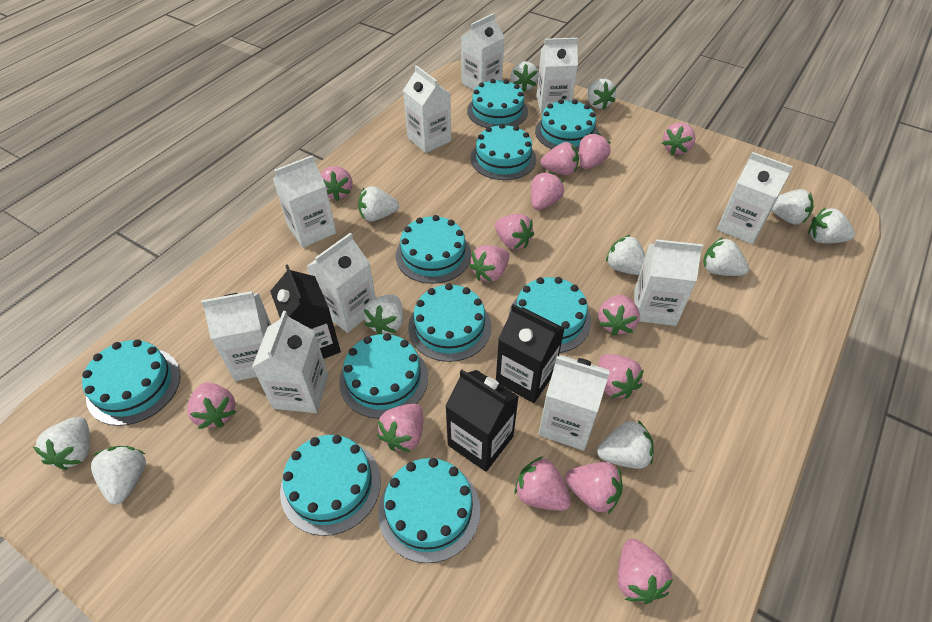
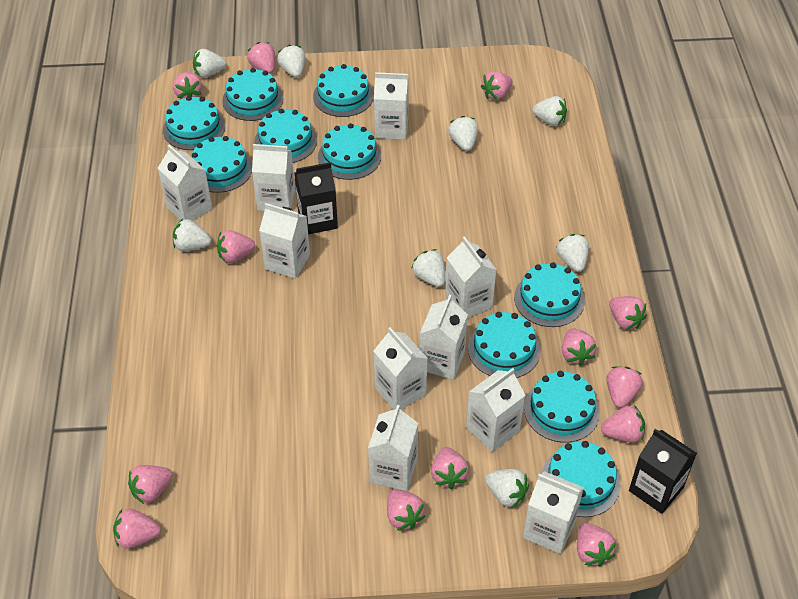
black carton: 3 -> 2
pink strawberry: 14 -> 13
white strawberry: 11 -> 8

